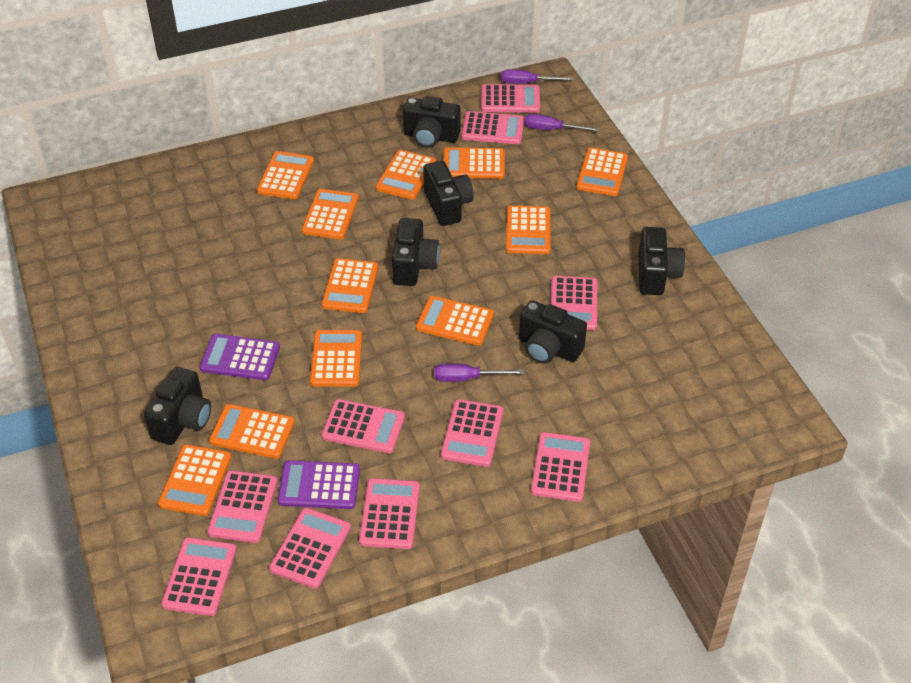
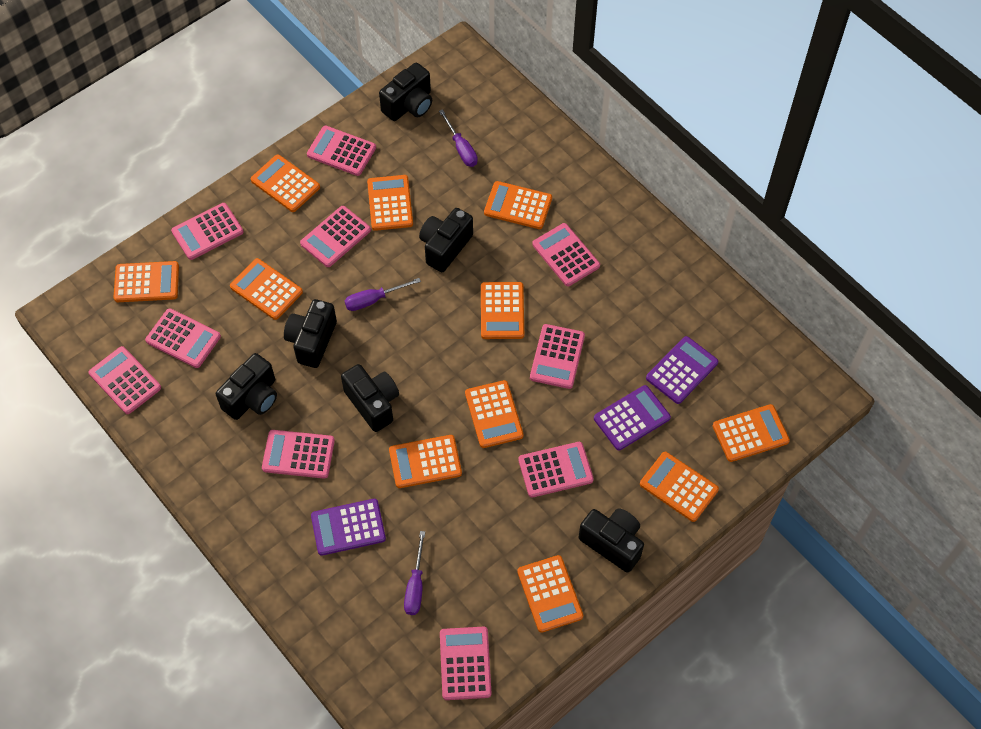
purple calculator: 2 -> 3

